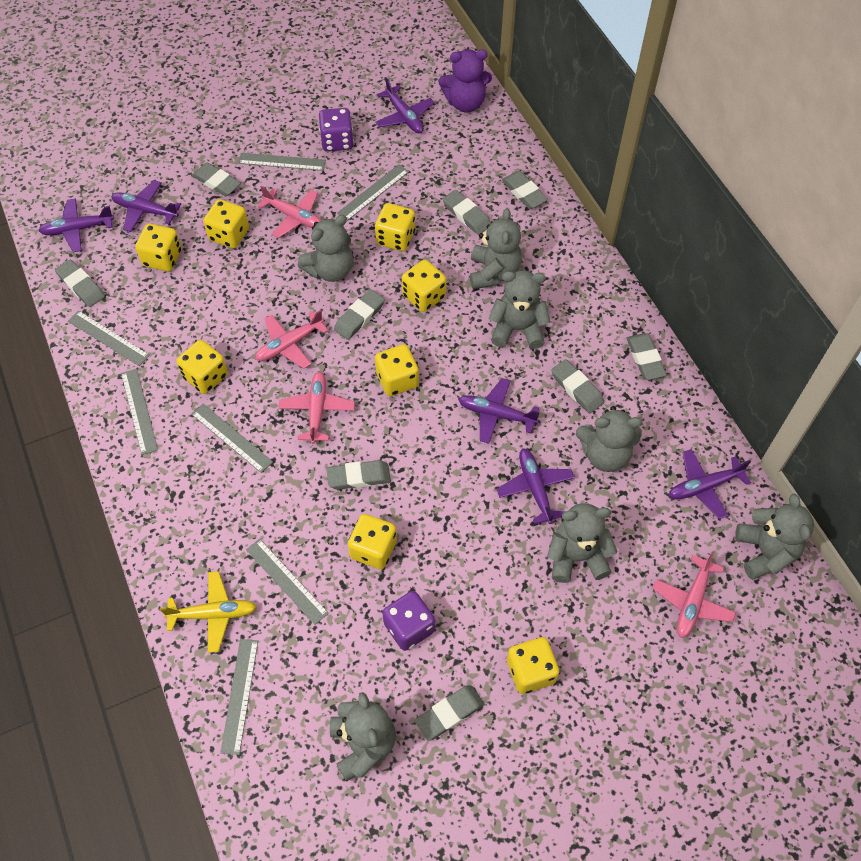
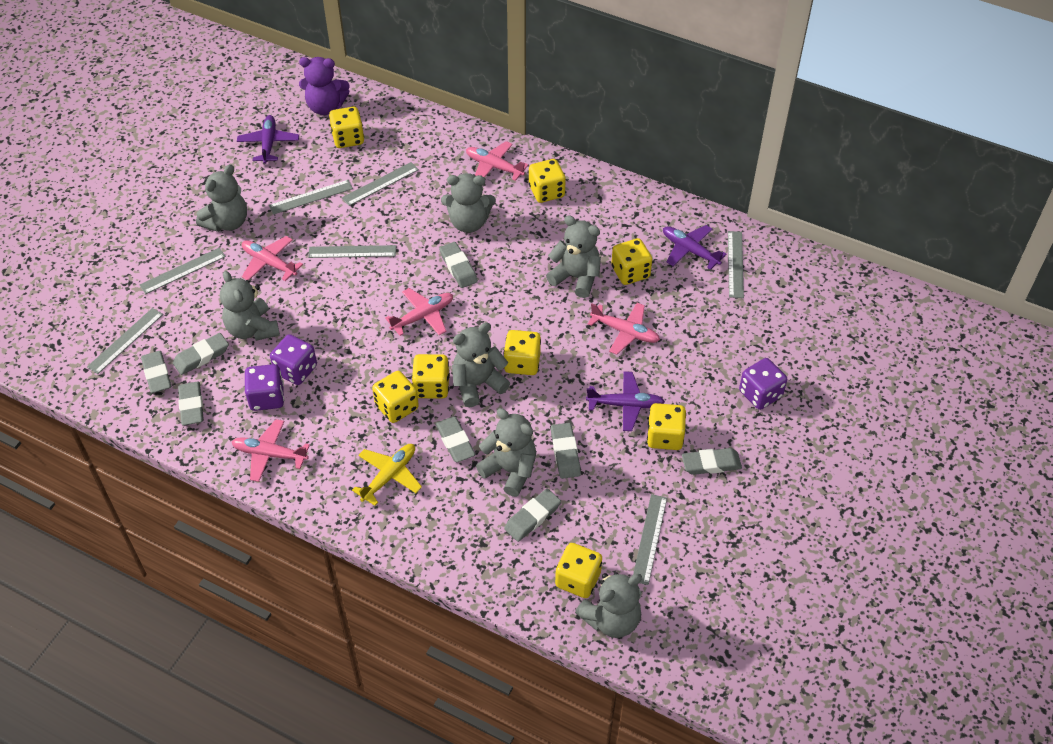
grey eraser: 9 -> 8
pink plane: 4 -> 5
purple dice: 2 -> 3
purple plane: 6 -> 3

